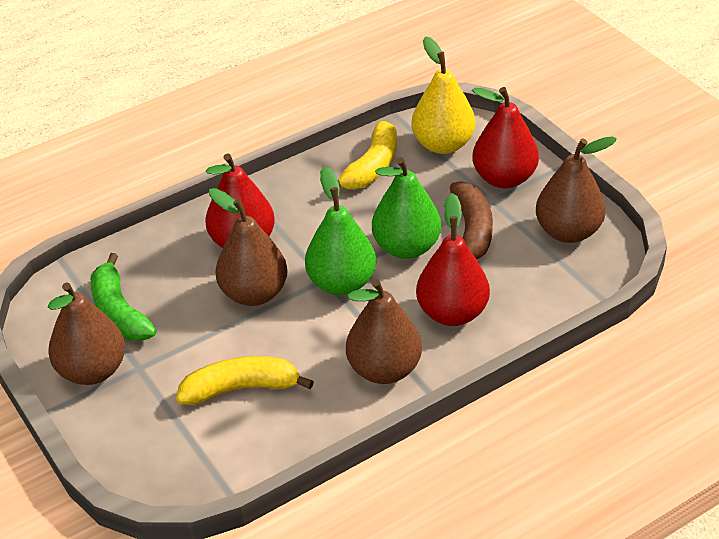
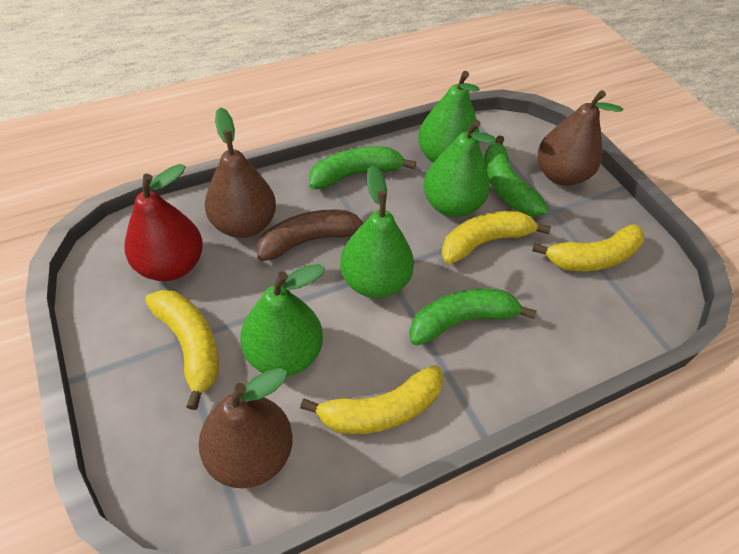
brown pear: 4 -> 3
green banana: 1 -> 3
green pear: 2 -> 4
red pear: 3 -> 1
yellow banana: 2 -> 4
yellow pear: 1 -> 0

